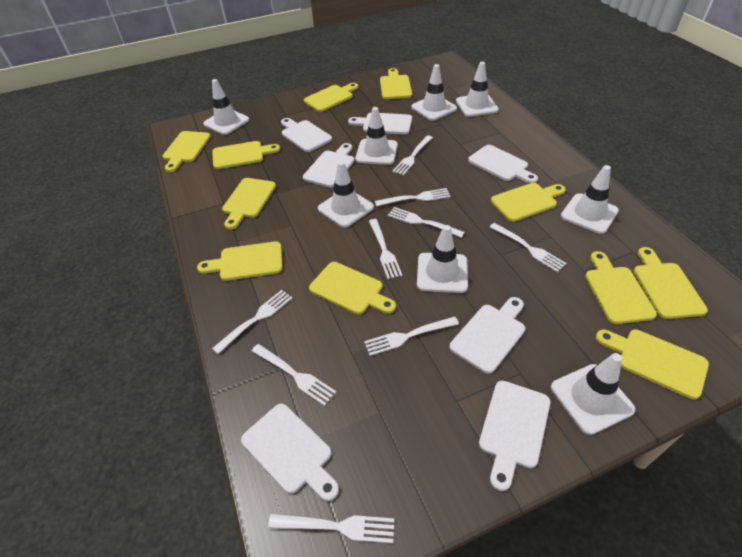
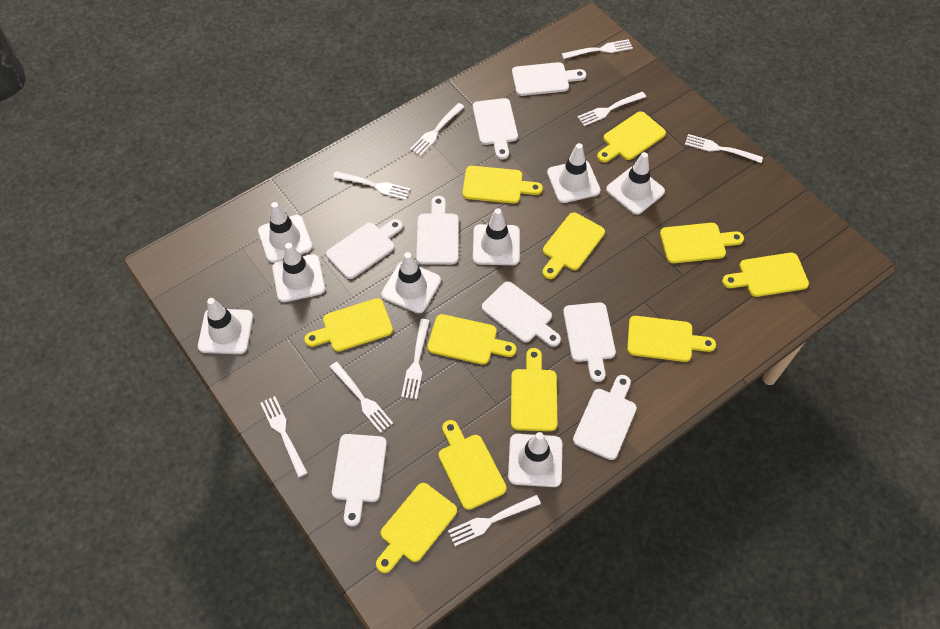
white cutting board: 7 -> 8

